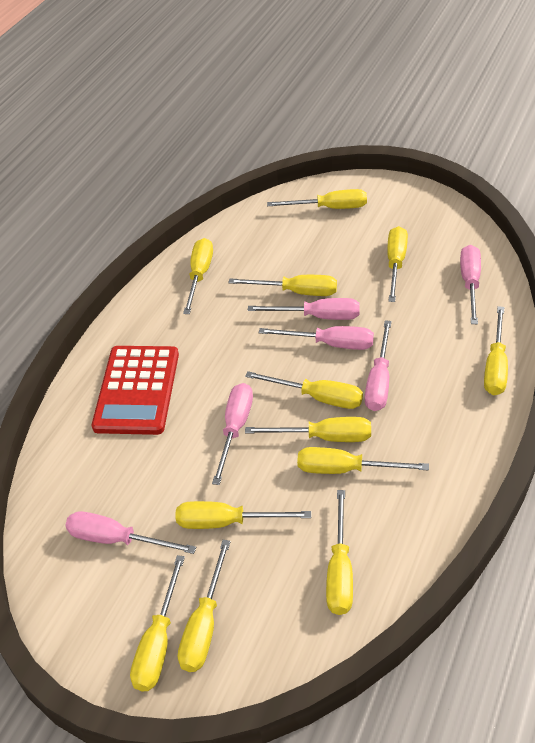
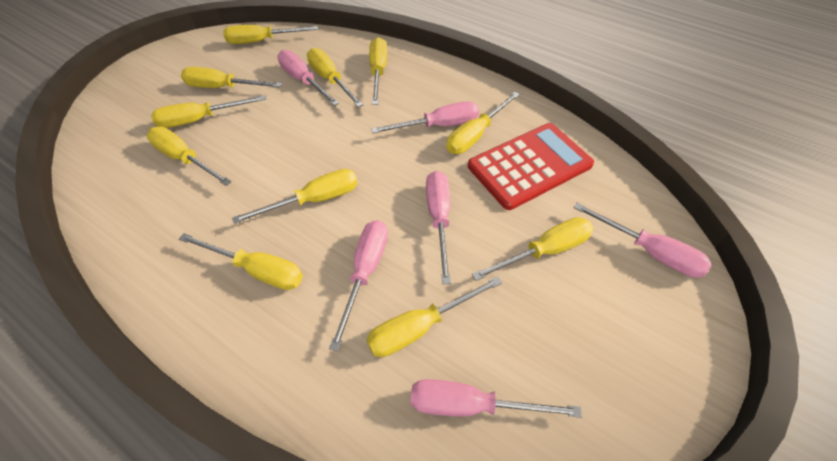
yellow screwdriver: 12 -> 11

